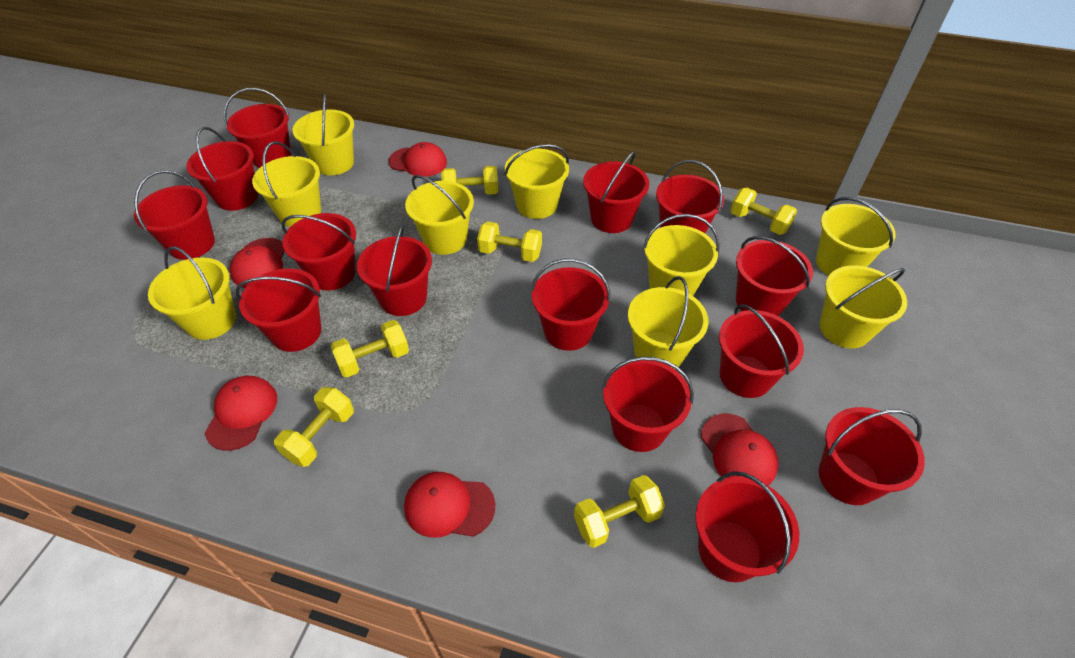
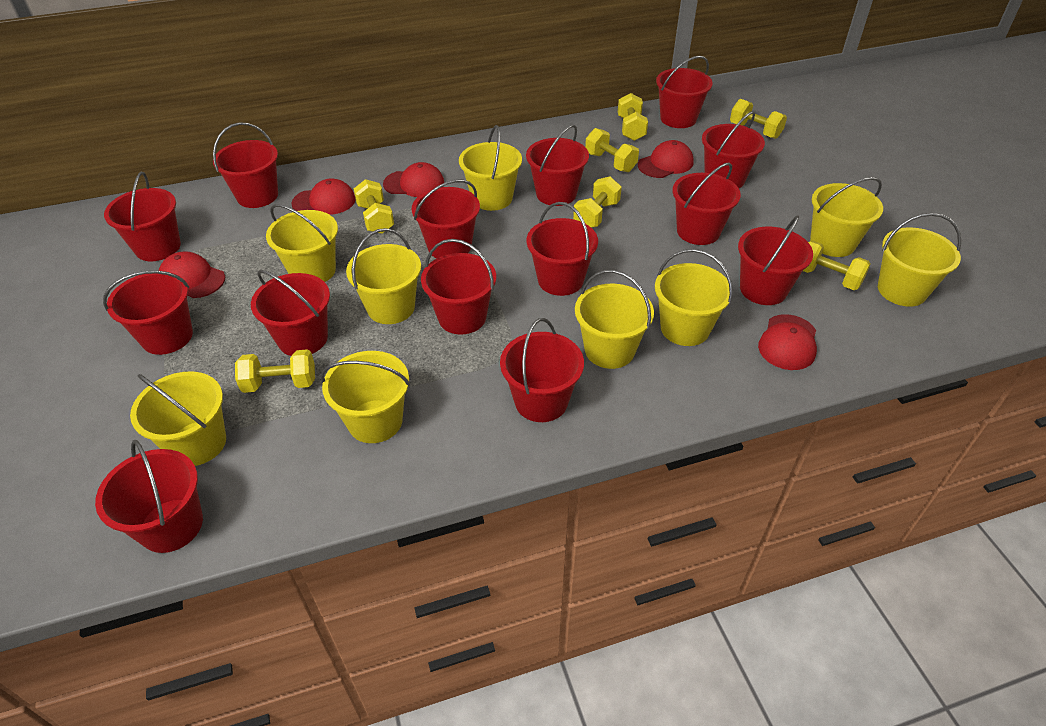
yellow dumbbell: 6 -> 7

